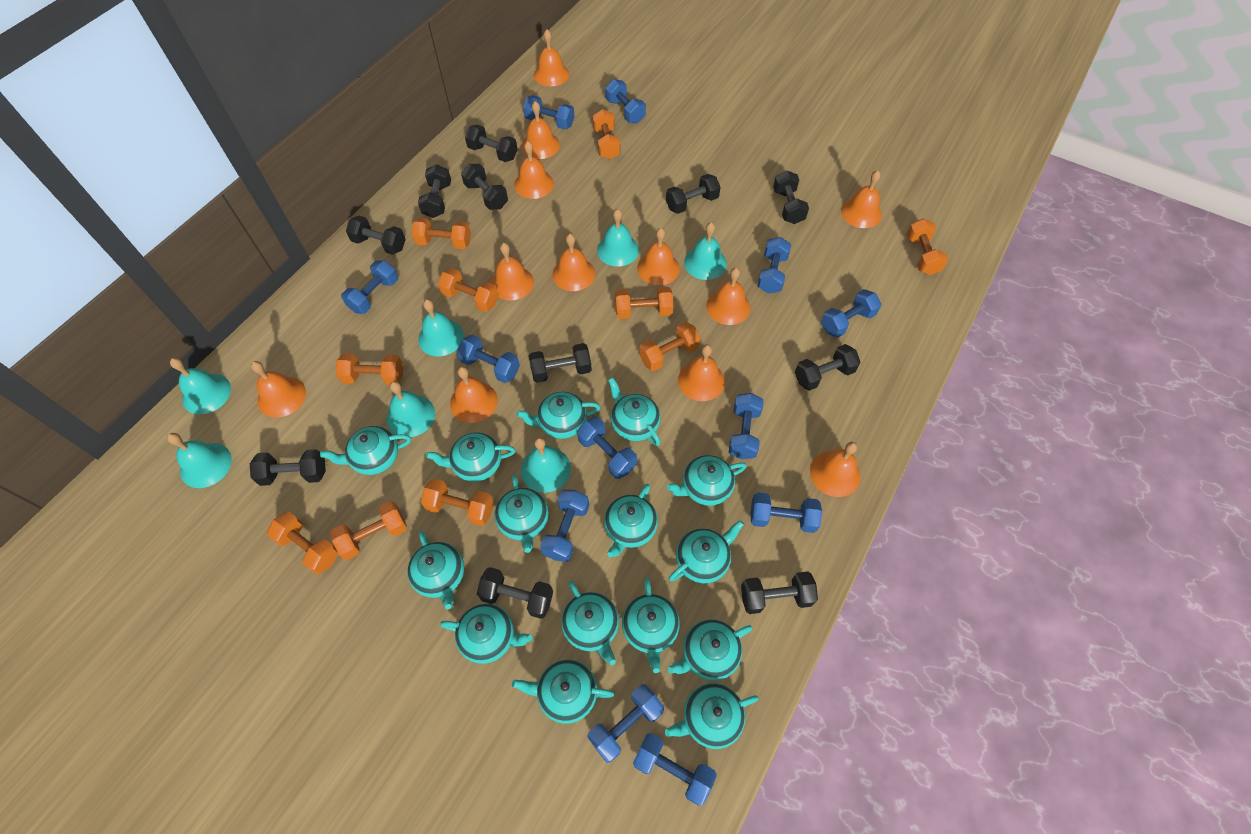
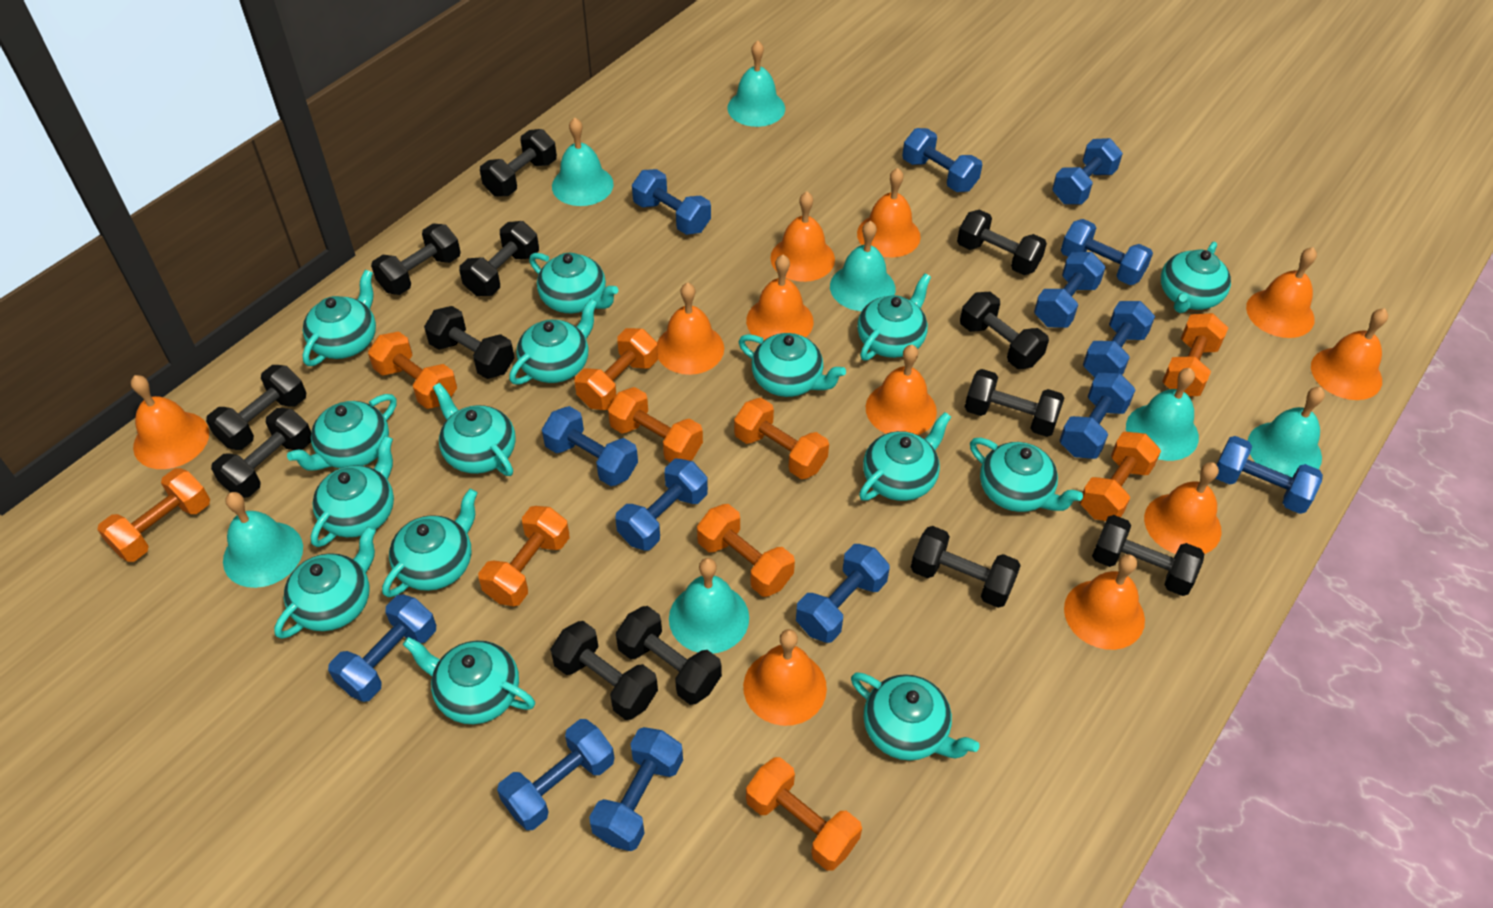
black dumbbell: 11 -> 13
blue dumbbell: 12 -> 14
orange bell: 12 -> 11

